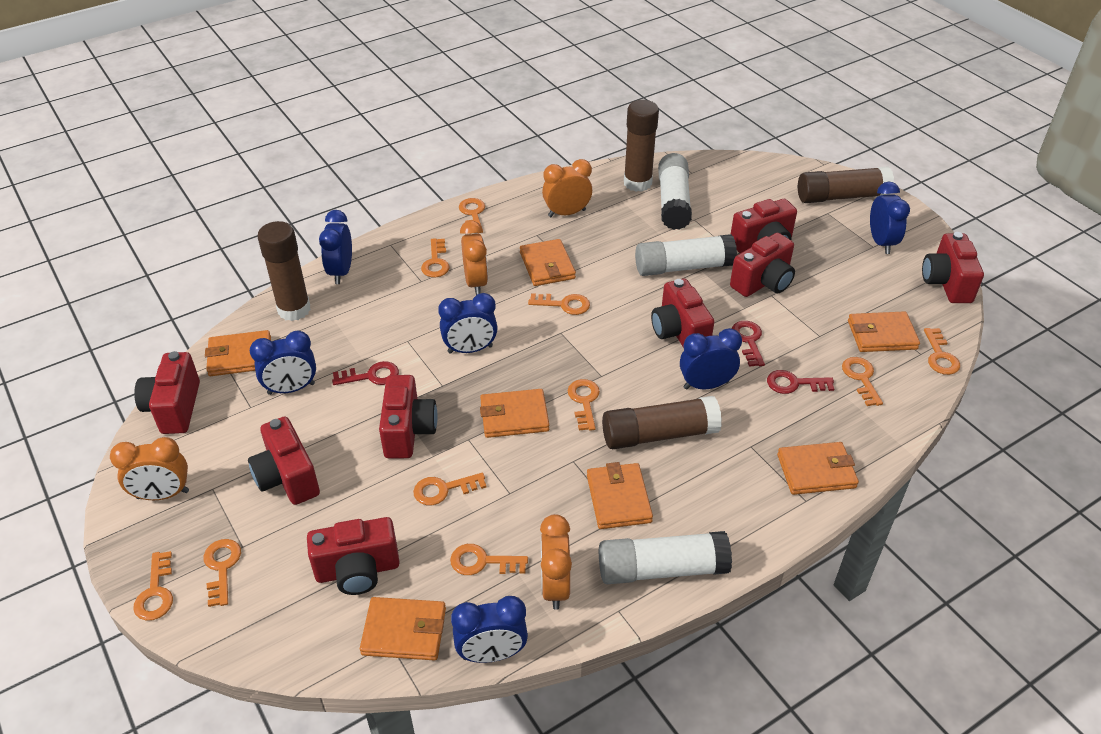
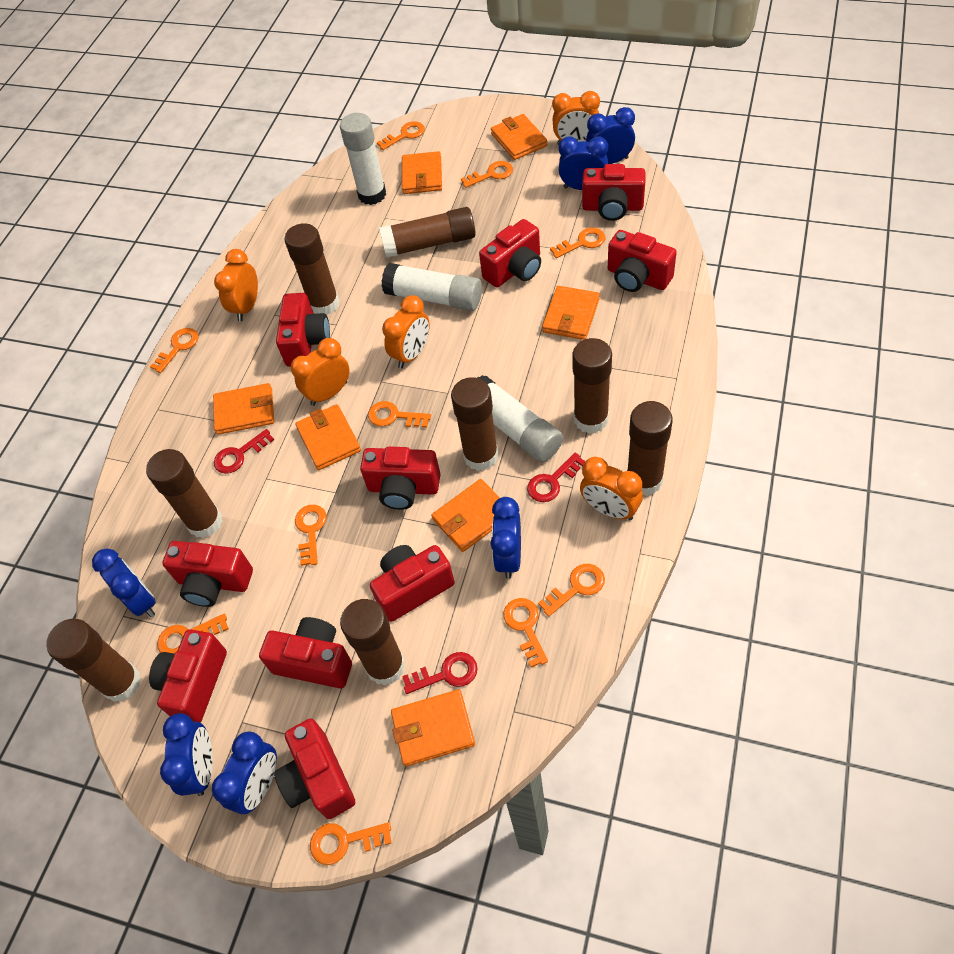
brown glue stick: 4 -> 8
orange clock: 4 -> 5
red camera: 8 -> 10

